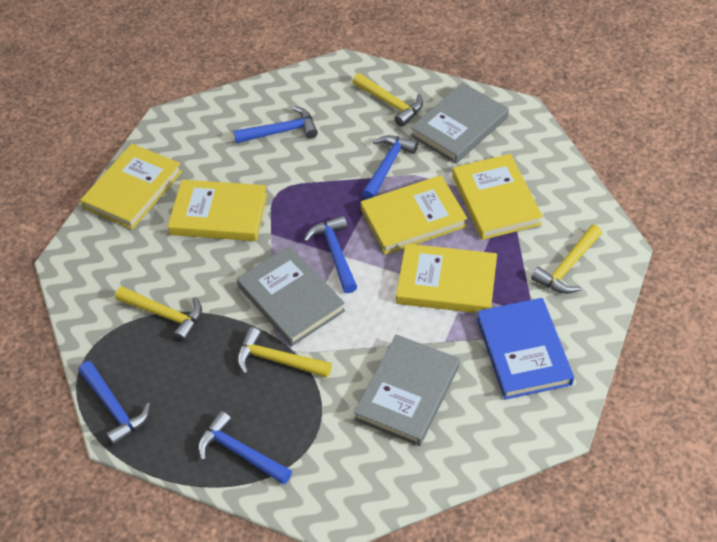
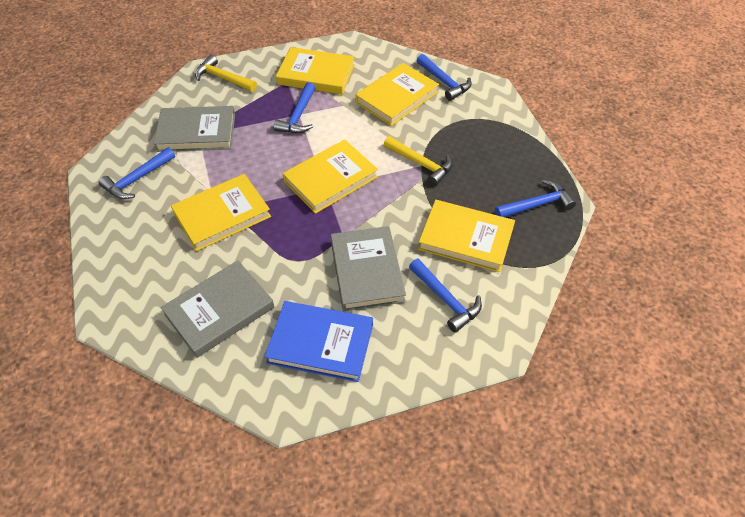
yellow hammer: 4 -> 2

